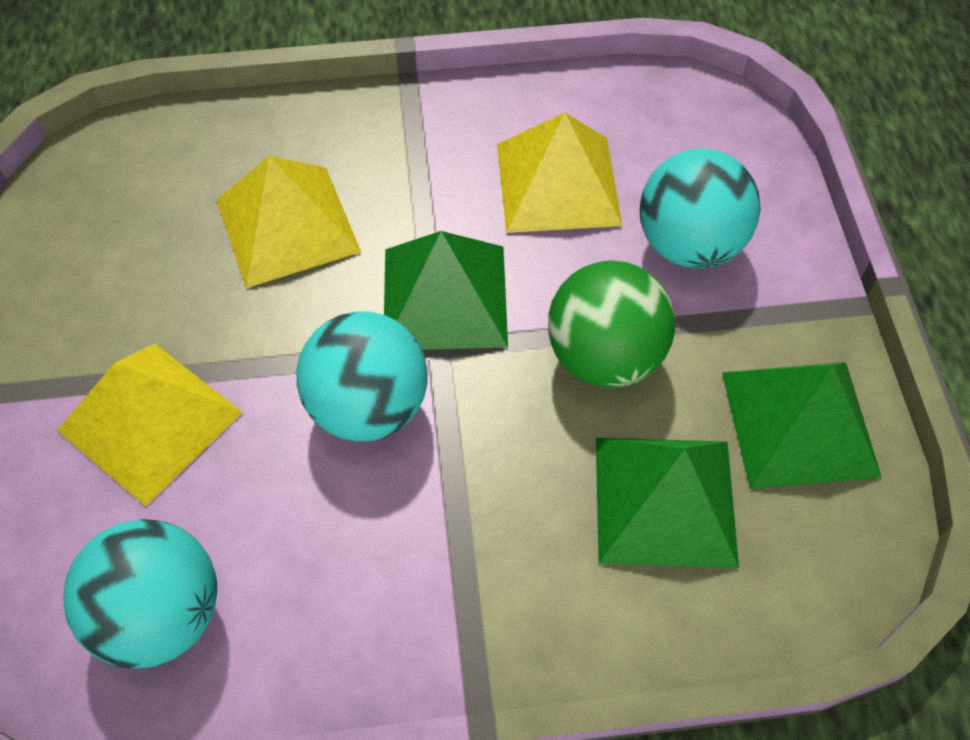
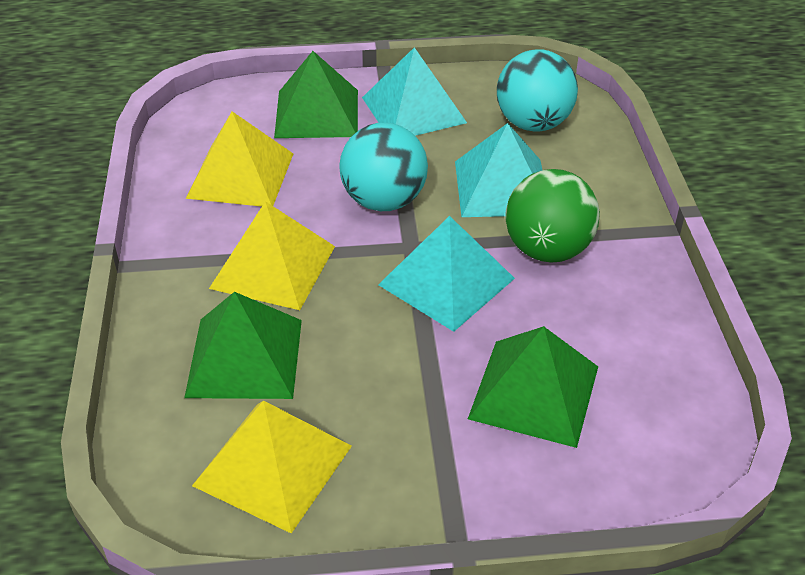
turquoise ball: 3 -> 2
turquoise pyramid: 0 -> 3

